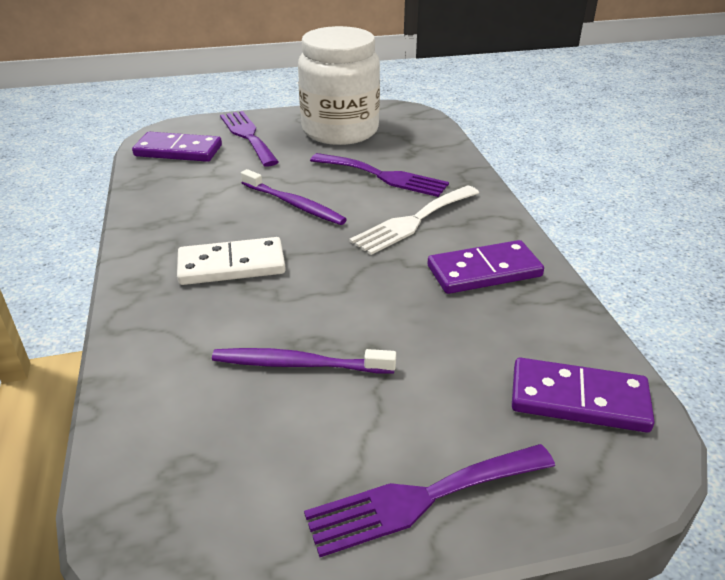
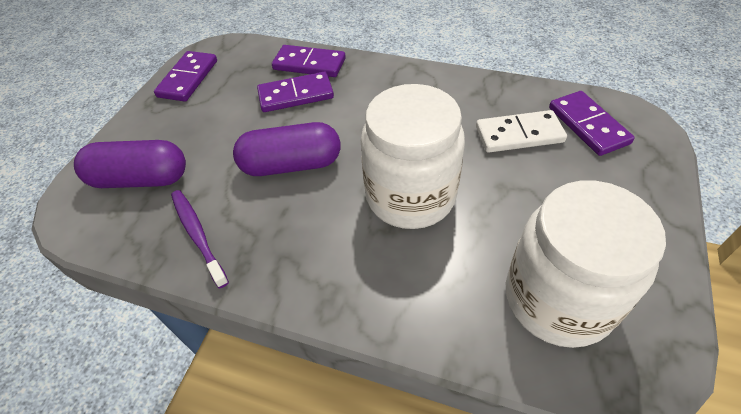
purple capsule: 0 -> 2
purple domino: 3 -> 4
purple fork: 3 -> 0
purple toothbrush: 2 -> 1
white fork: 1 -> 0
white jar: 1 -> 2

